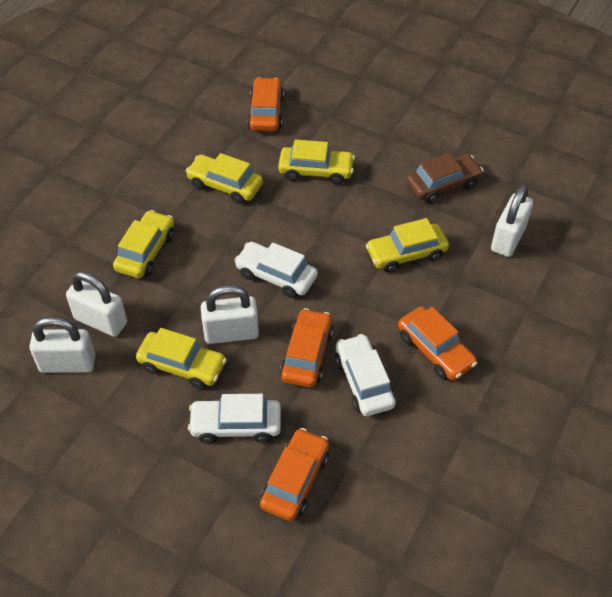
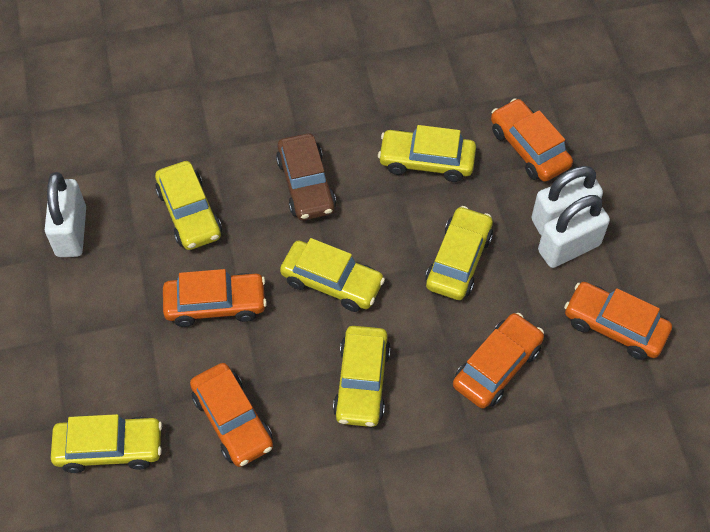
orange car: 4 -> 5
white car: 3 -> 0
white padlock: 4 -> 3
yellow car: 5 -> 6

